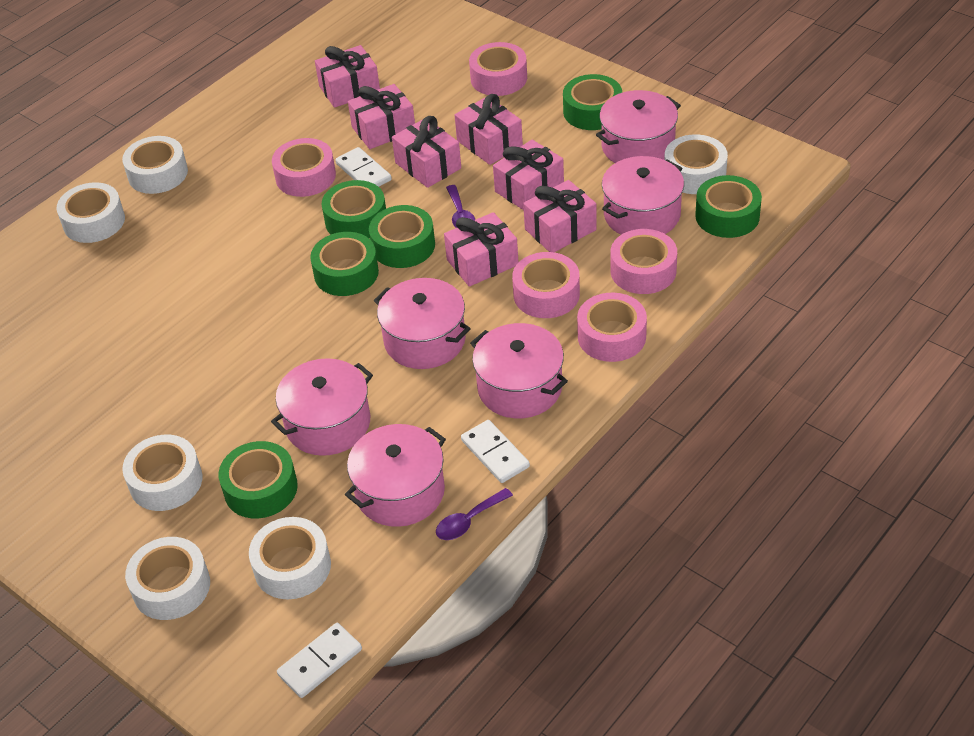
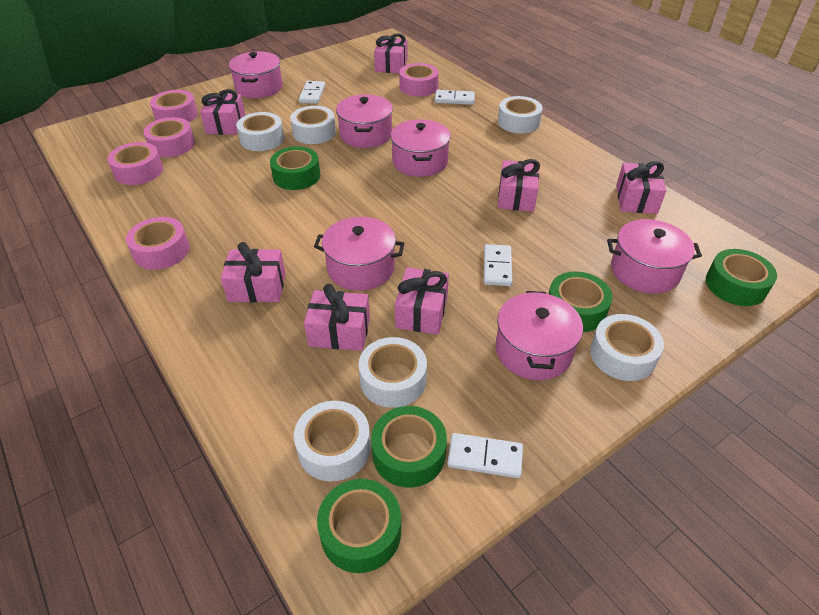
green tape: 6 -> 5
purple spoon: 2 -> 0
white domino: 3 -> 4

